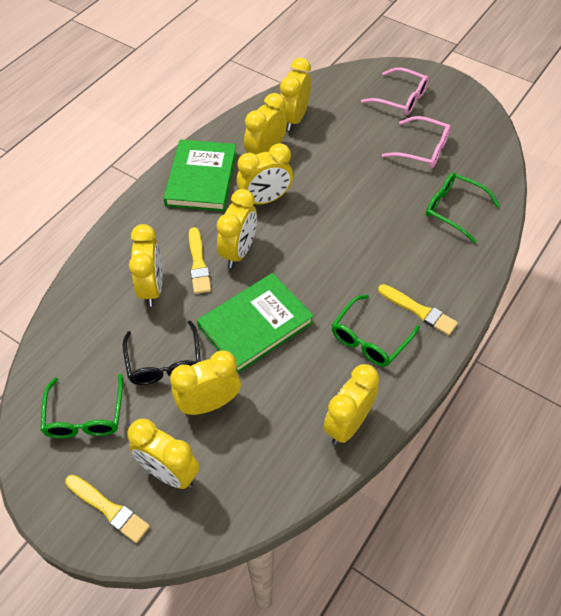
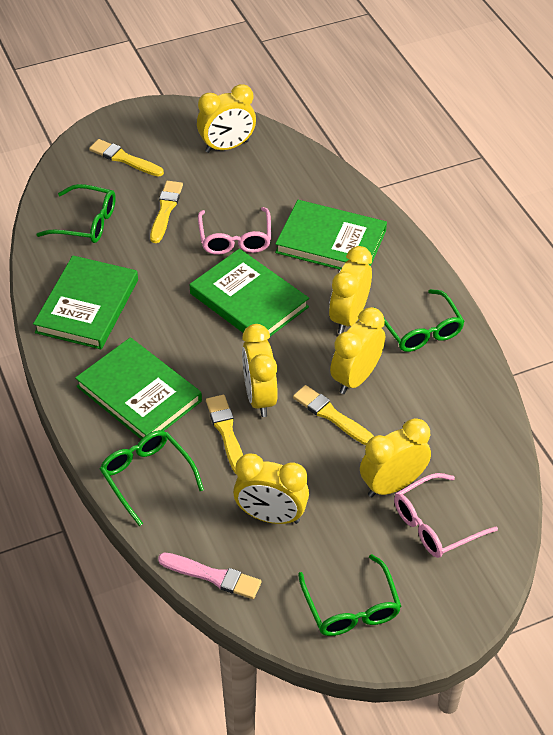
black glasses: 1 -> 0
green book: 2 -> 4
green glasses: 3 -> 4
pink brush: 0 -> 1
yellow brush: 3 -> 4
yellow clock: 8 -> 6

